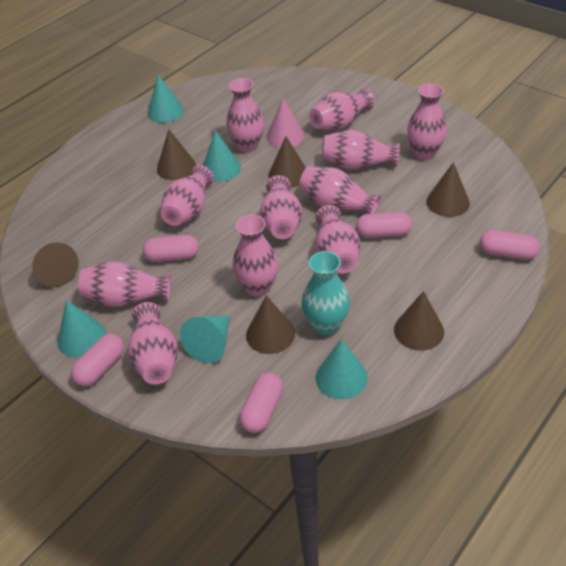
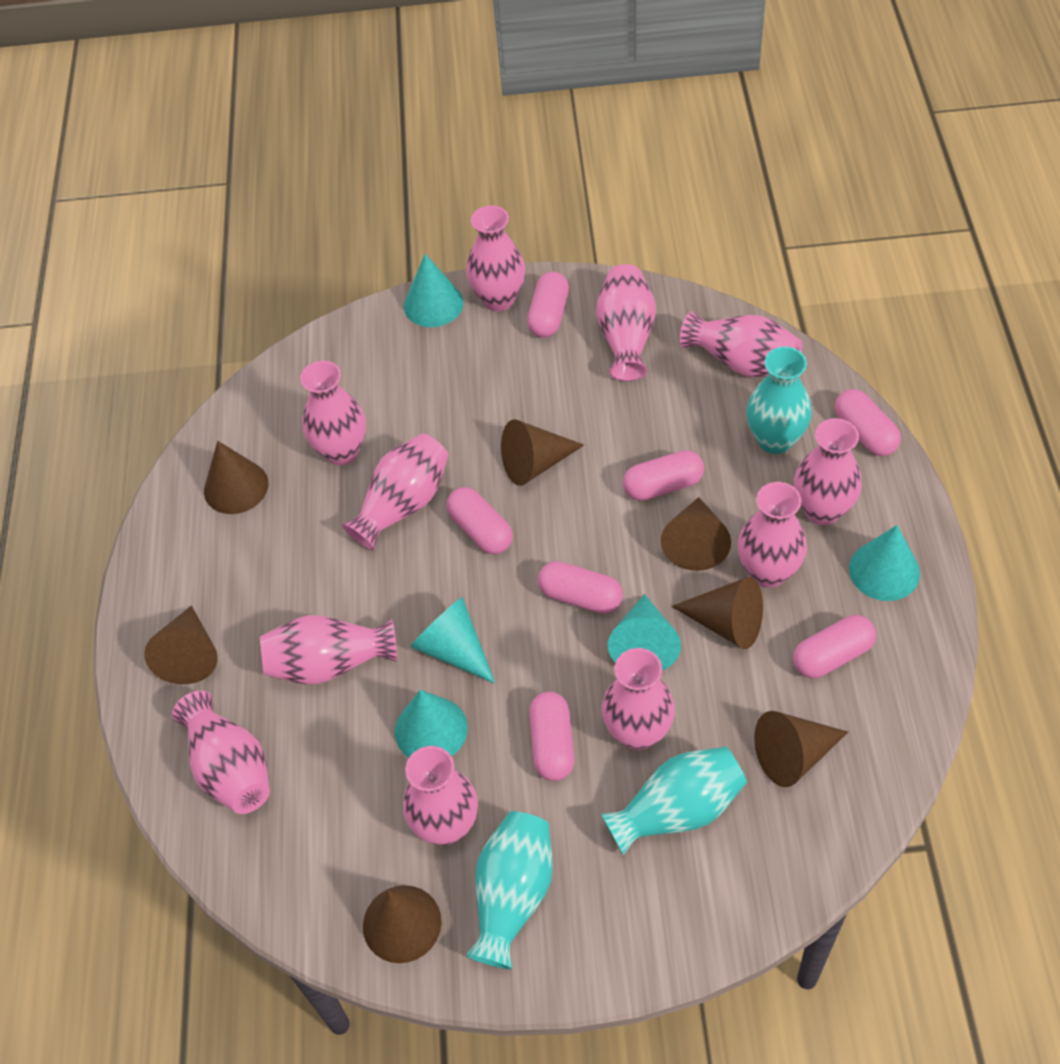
brown cone: 6 -> 7
pink capsule: 5 -> 7
pink cone: 1 -> 0
turquoise vase: 1 -> 3

